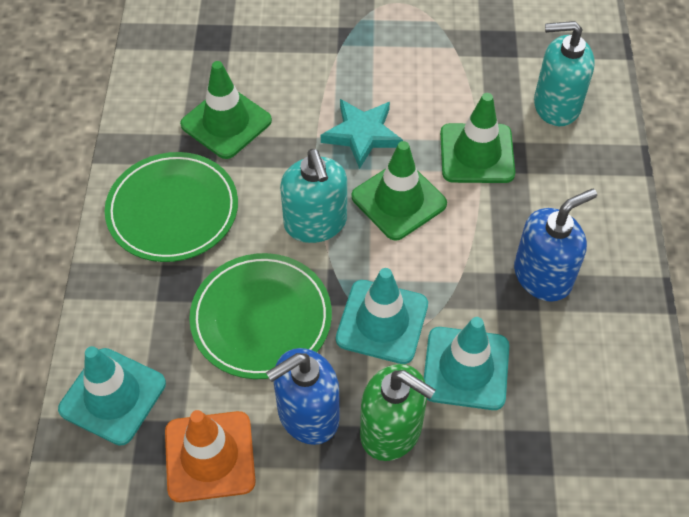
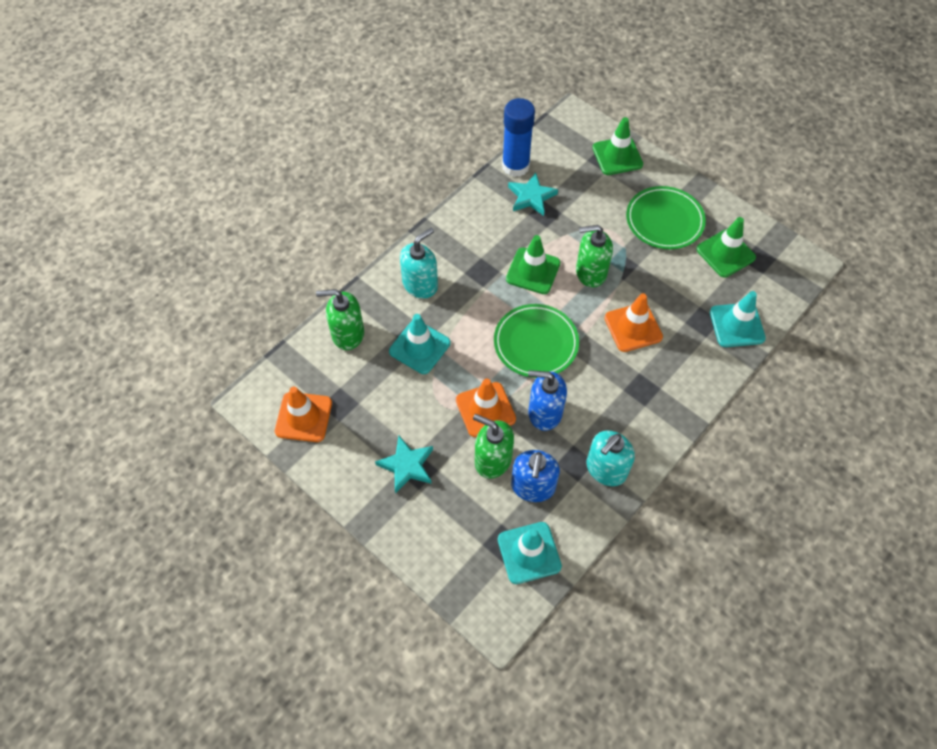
blue glue stick: 0 -> 1
green soap dispenser: 1 -> 3
orange traffic cone: 1 -> 3
turquoise star: 1 -> 2

